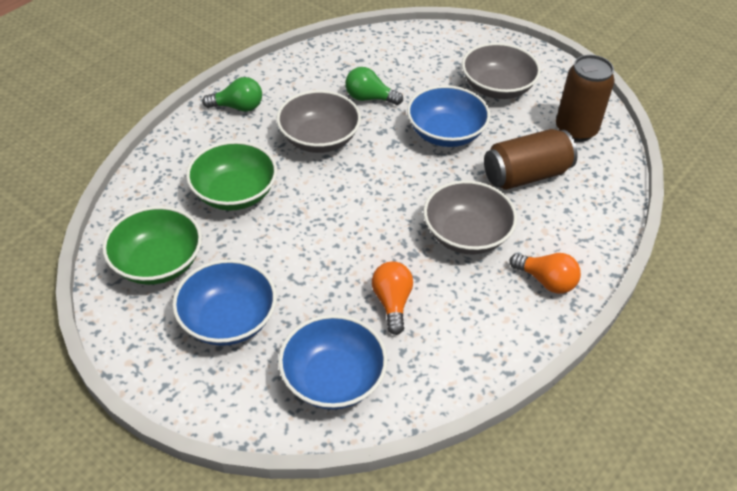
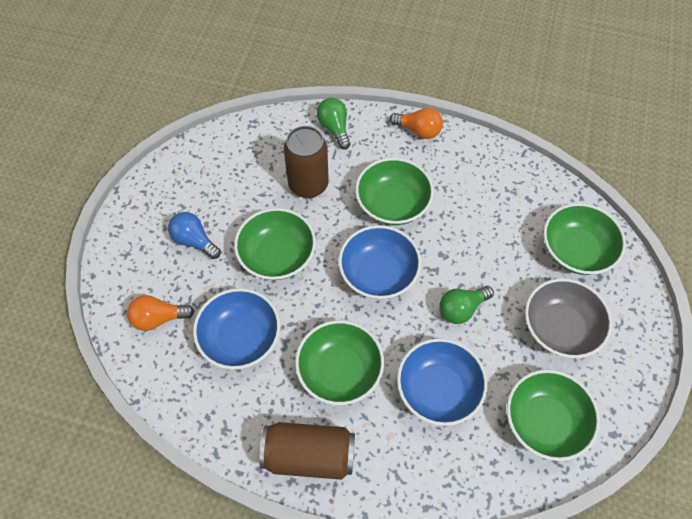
blue light bulb: 0 -> 1
green bowl: 2 -> 5
grey bowl: 3 -> 1

